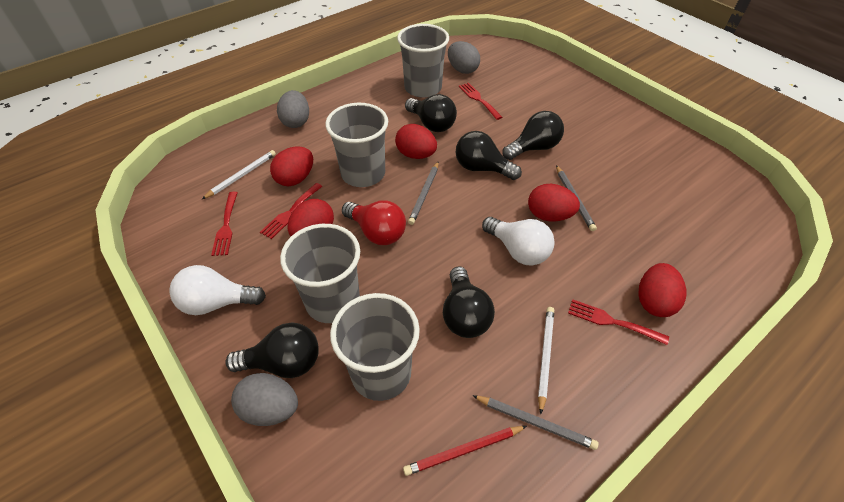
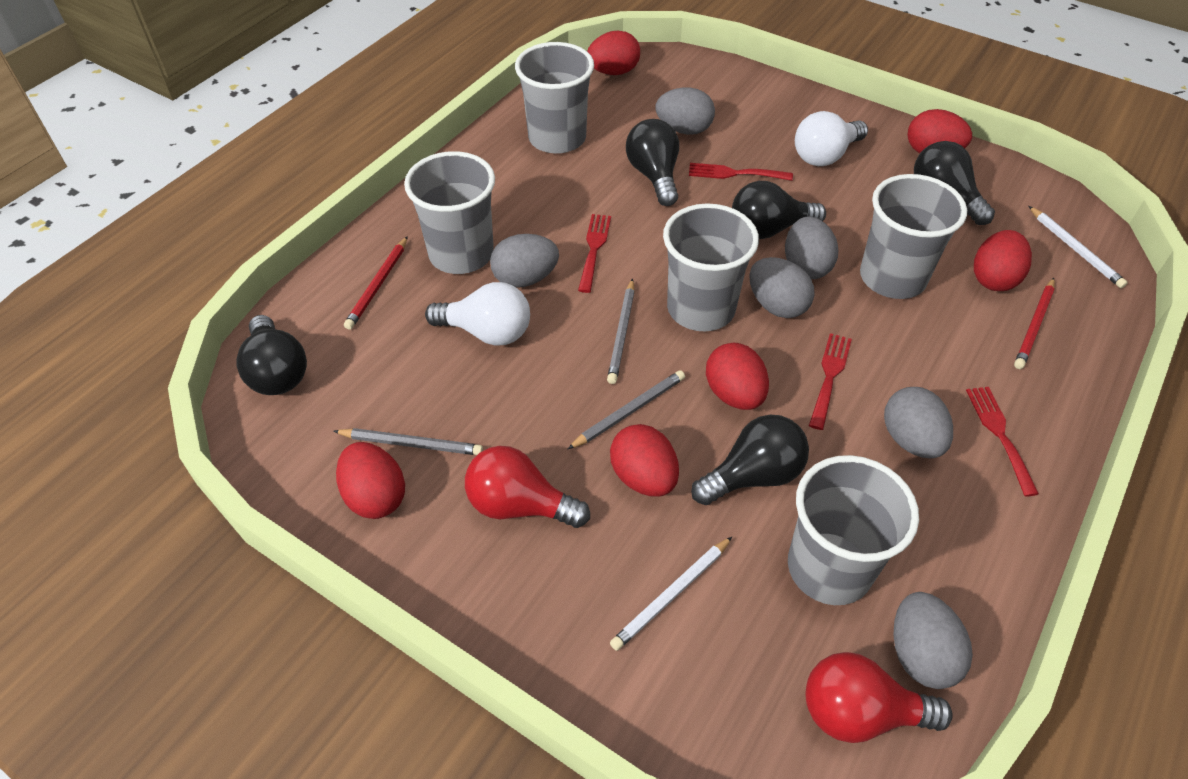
grey cup: 4 -> 5
grey egg: 3 -> 6
red egg: 5 -> 6
red light bulb: 1 -> 2
red pencil: 1 -> 2

